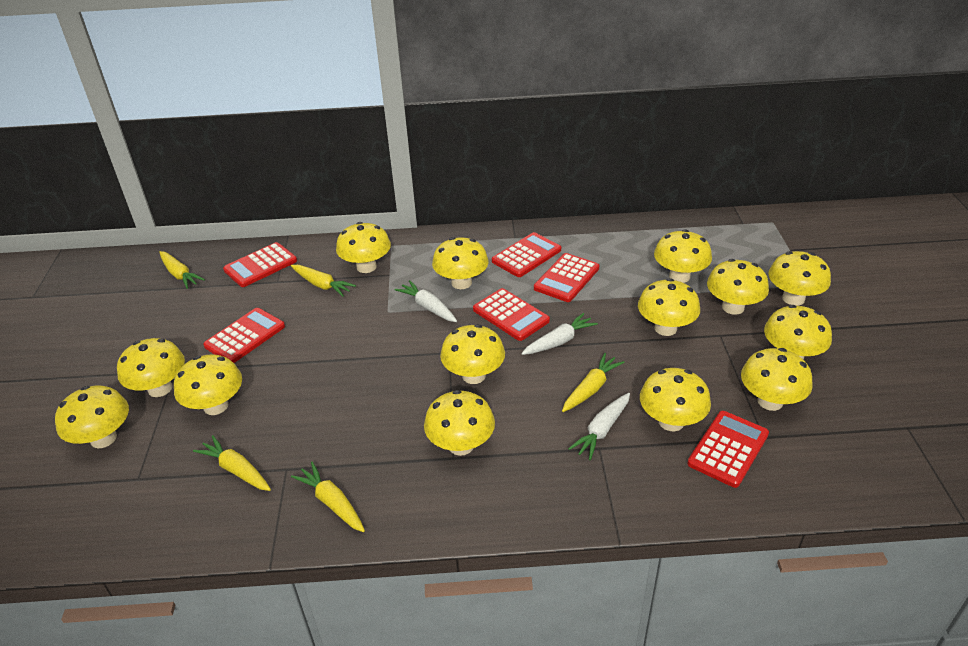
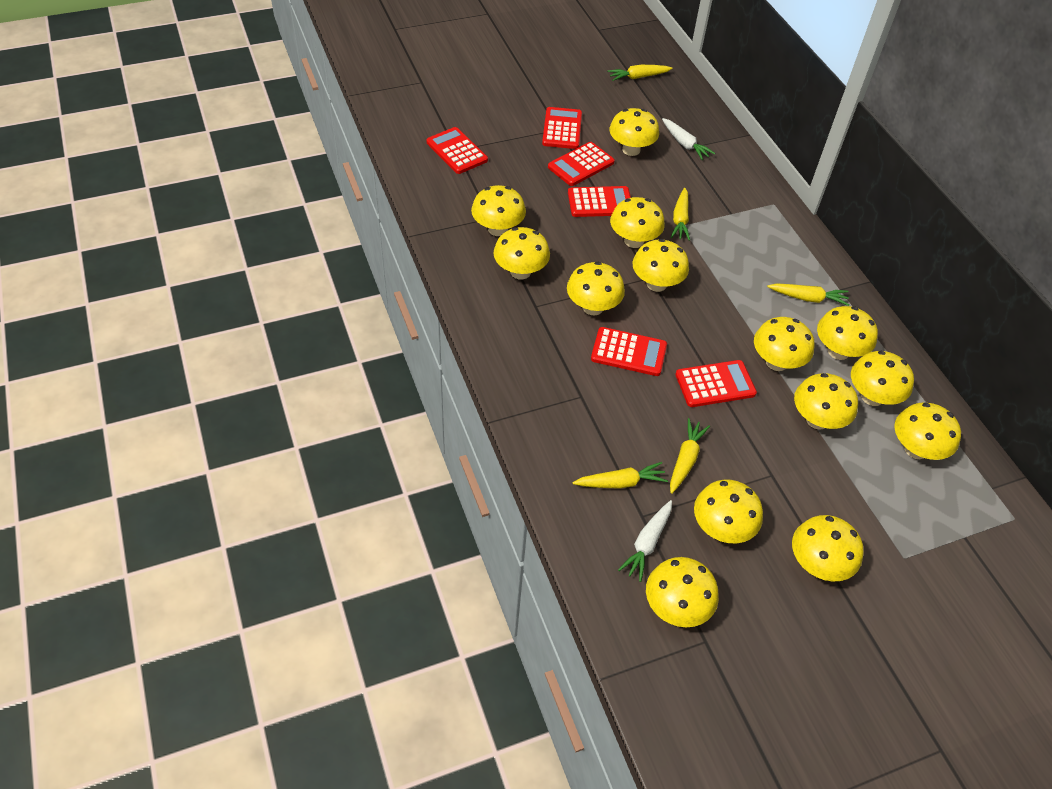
white carrot: 3 -> 2

